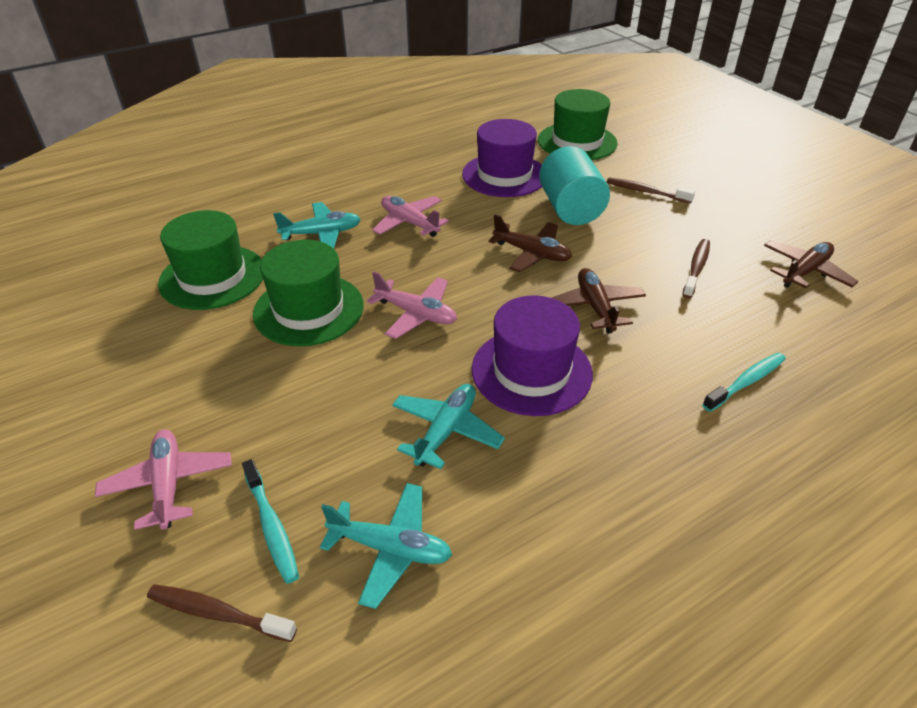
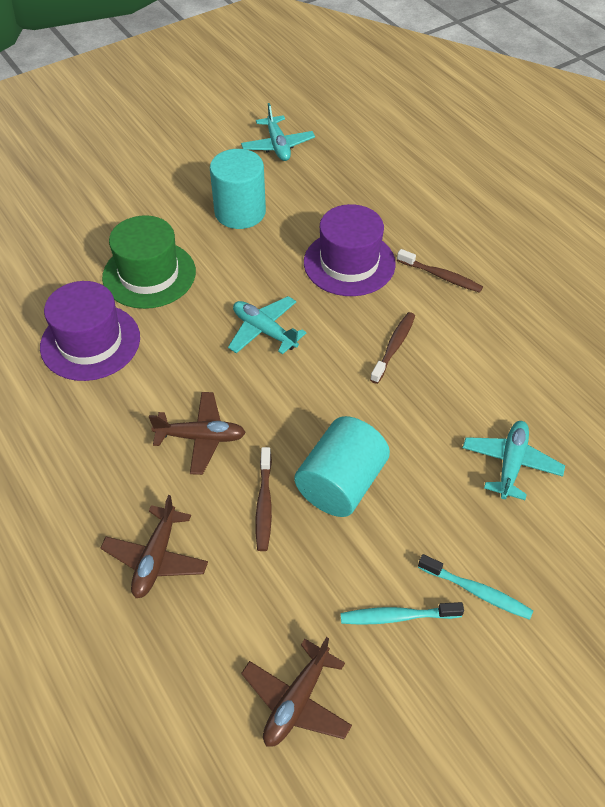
green hat: 3 -> 1
pink plane: 3 -> 0
turquoise cylinder: 1 -> 2

